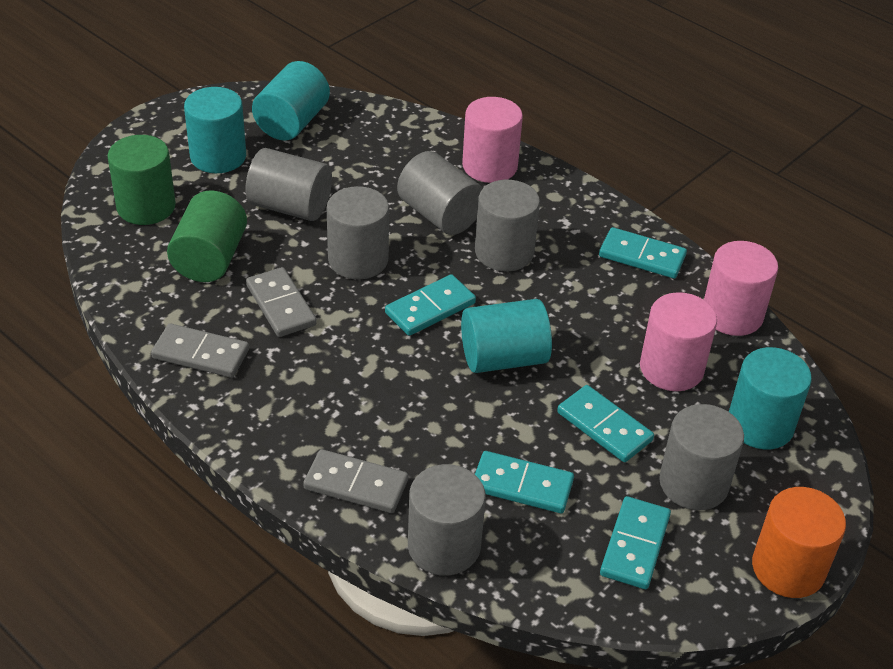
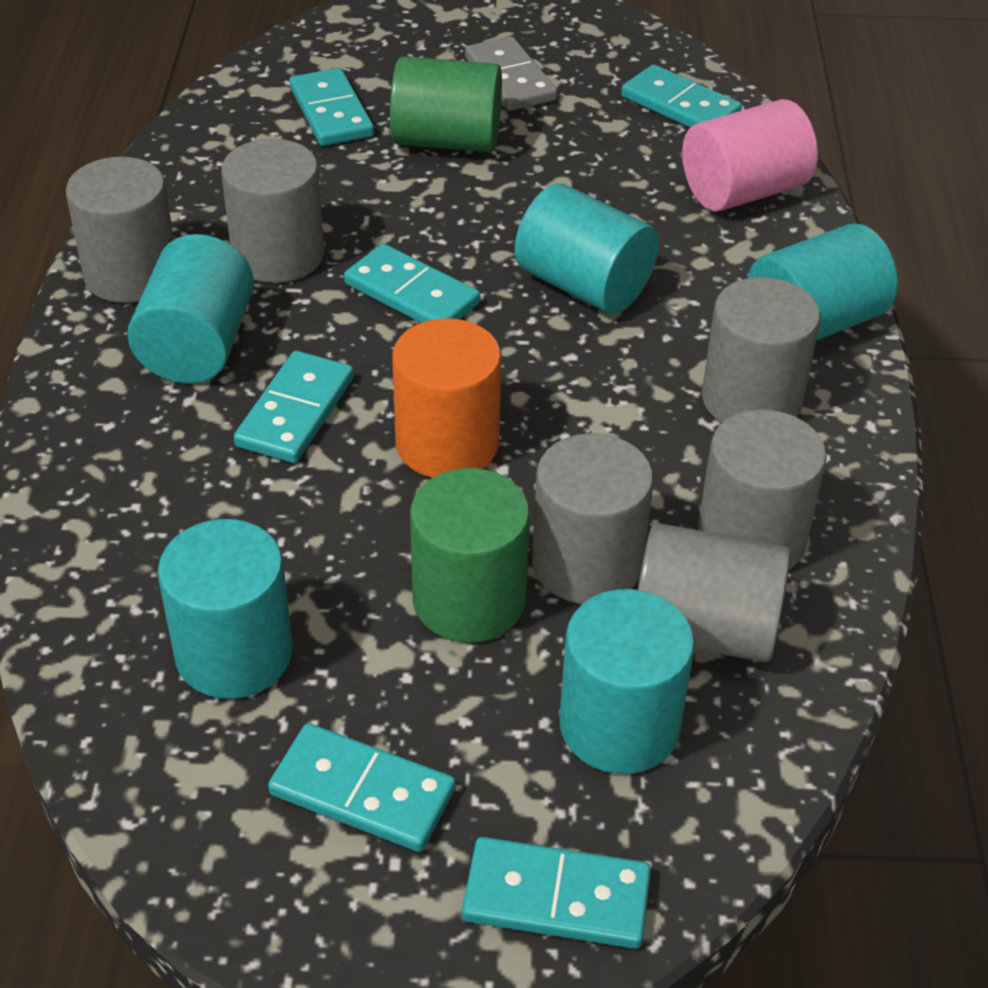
grey domino: 3 -> 1
pink cylinder: 3 -> 1
turquoise cylinder: 4 -> 5
turquoise domino: 5 -> 6

